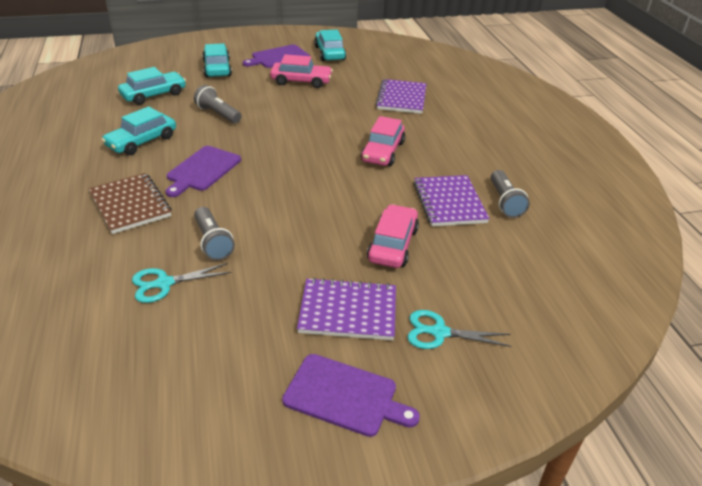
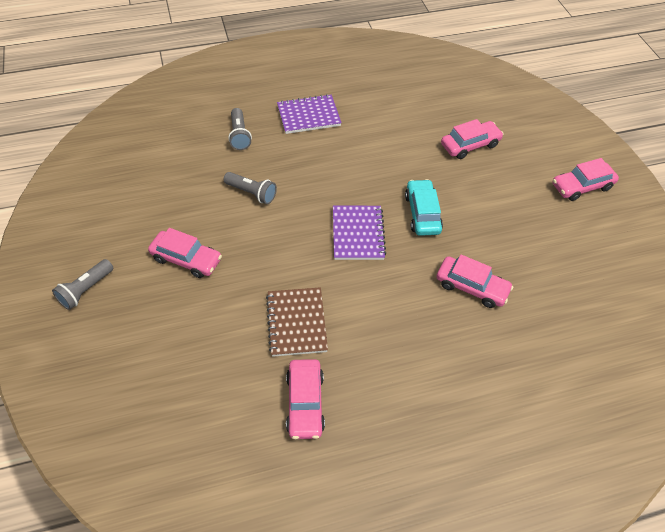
pink car: 3 -> 5
purple cutting board: 3 -> 0
purple notebook: 3 -> 2
turquoise car: 4 -> 1
turquoise scissors: 2 -> 0

